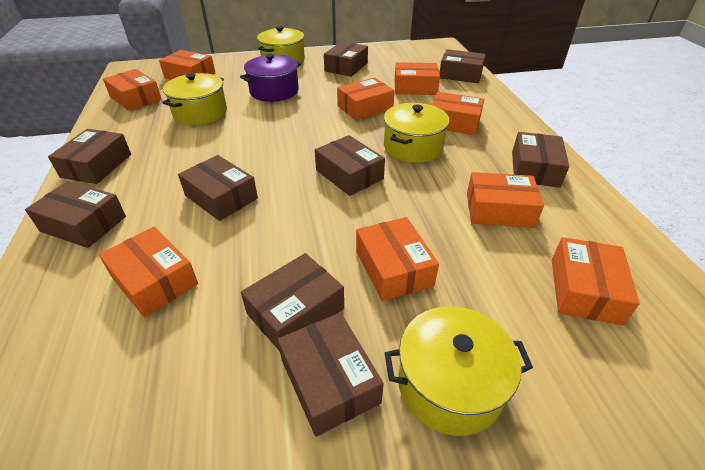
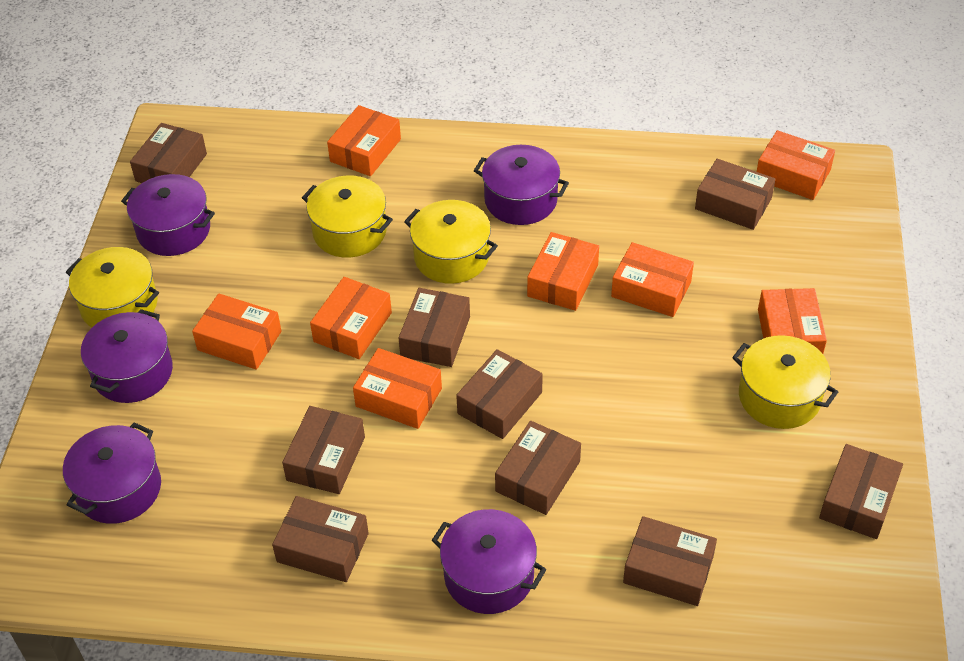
orange box: 9 -> 8
purple pot: 1 -> 5

